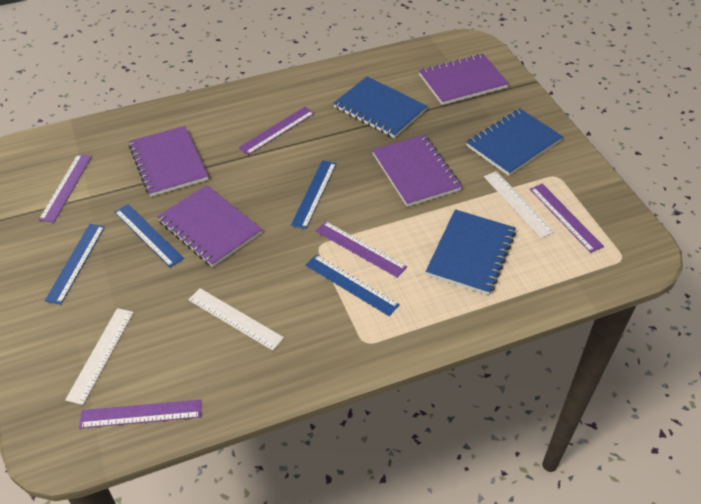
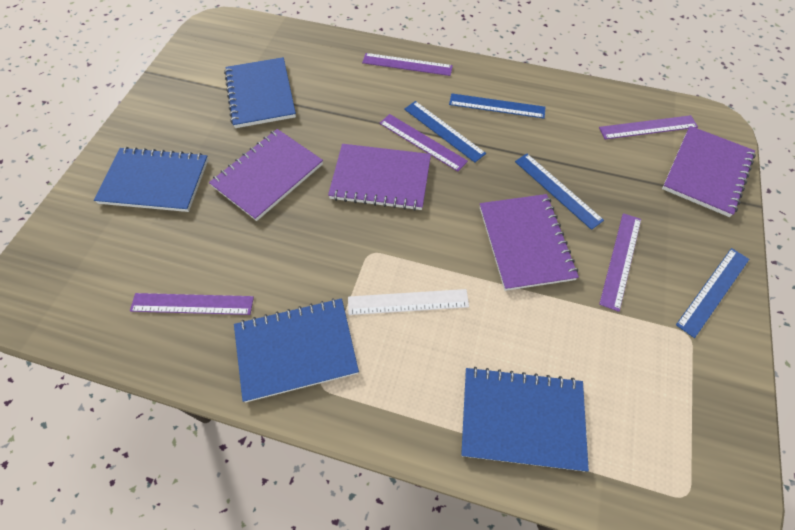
blue notebook: 3 -> 4
white ruler: 3 -> 1

